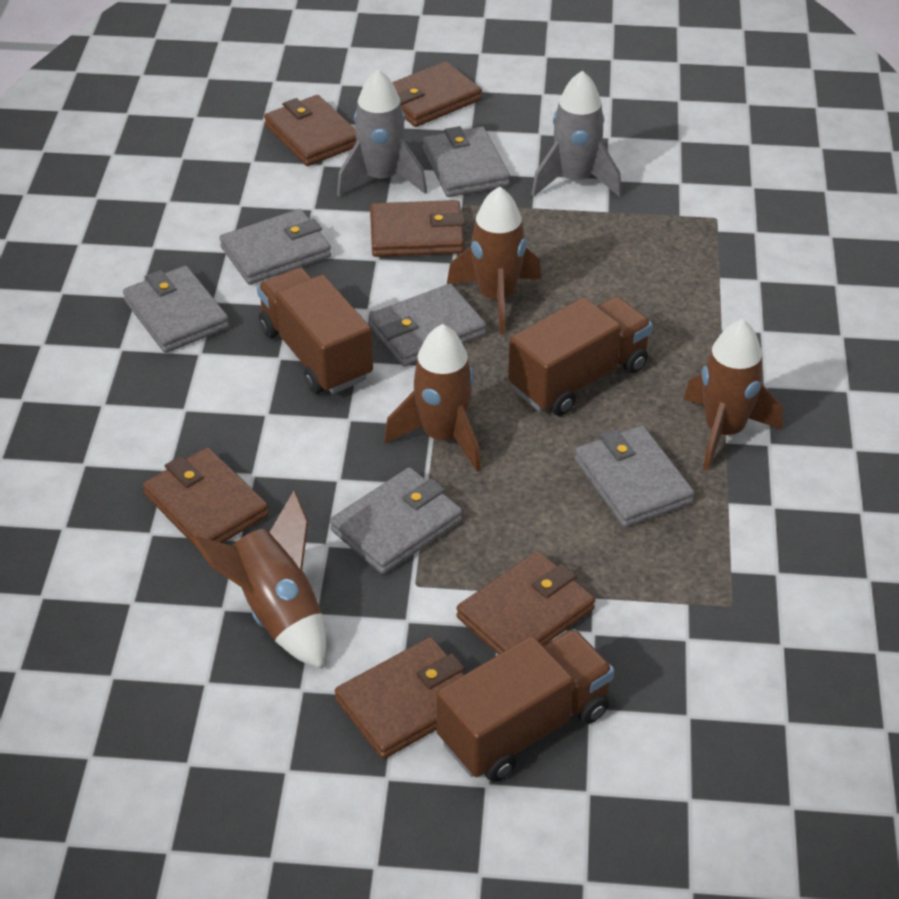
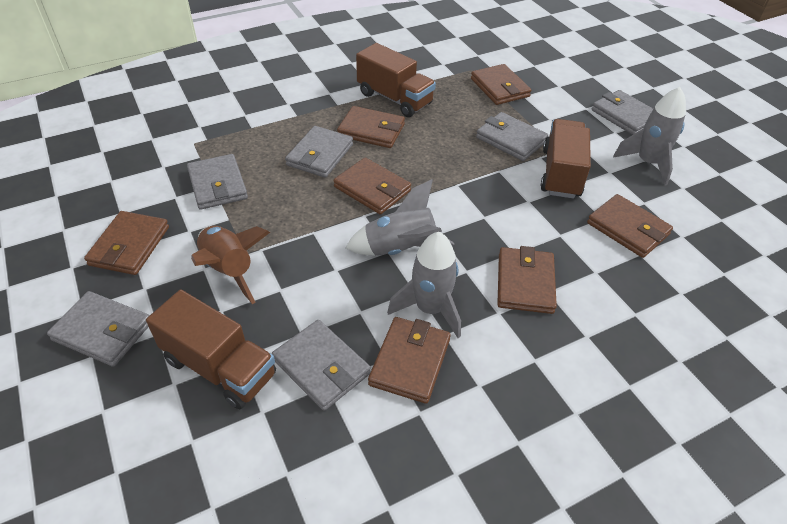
brown rocket: 4 -> 1
brown wallet: 6 -> 7
grey rocket: 2 -> 3

